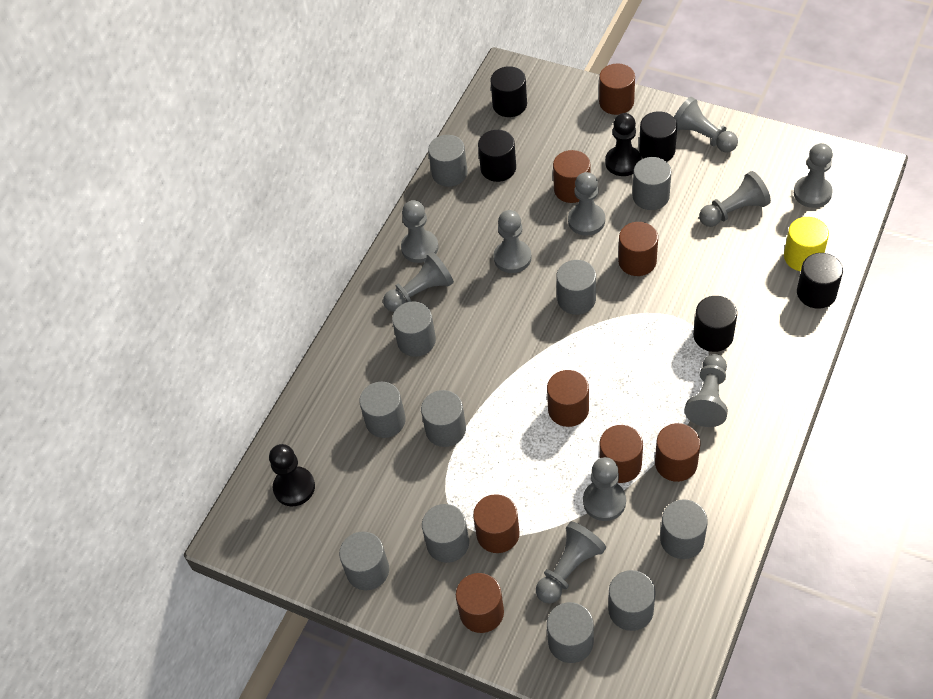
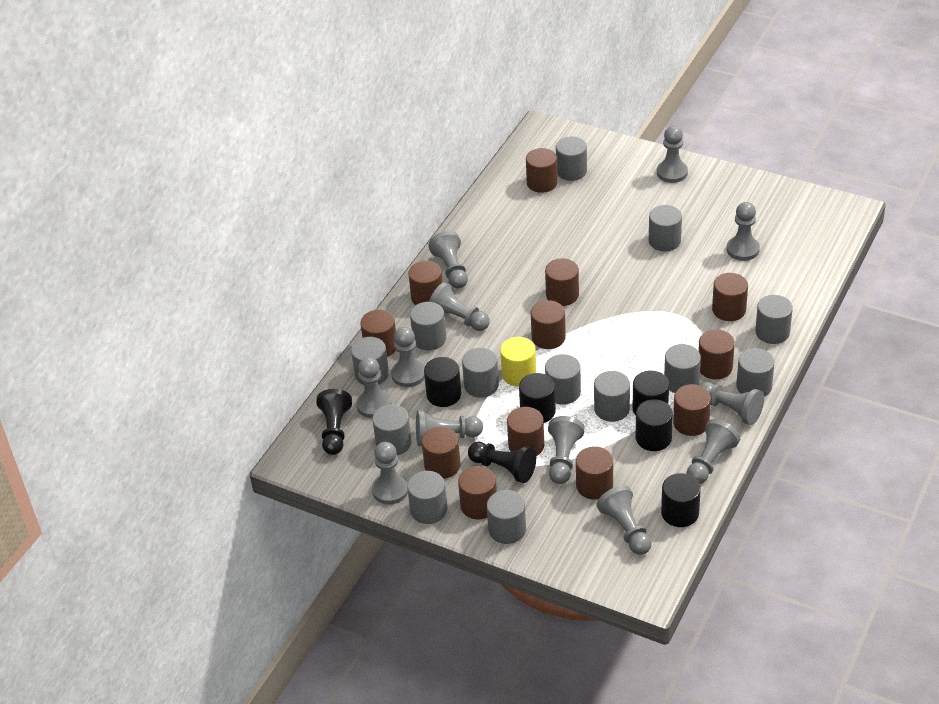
brown cylinder: 8 -> 12
grey cylinder: 11 -> 13
grey pawn: 10 -> 12

